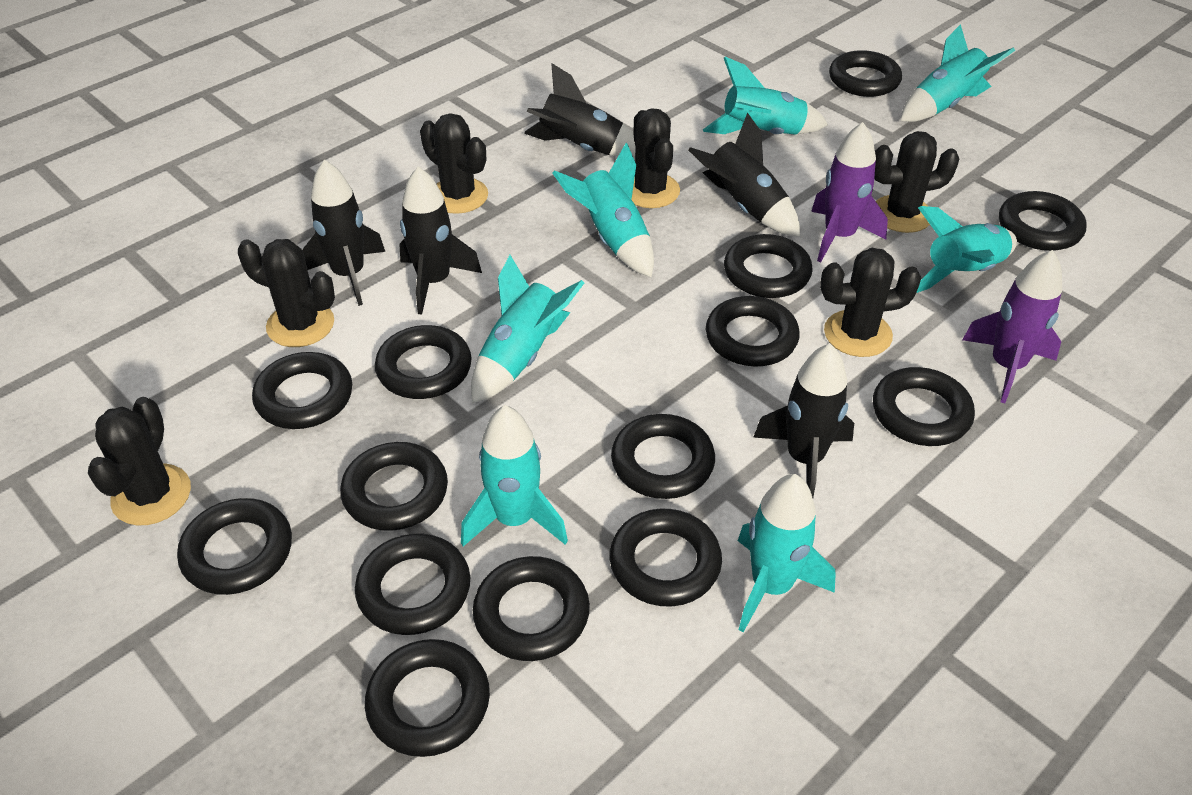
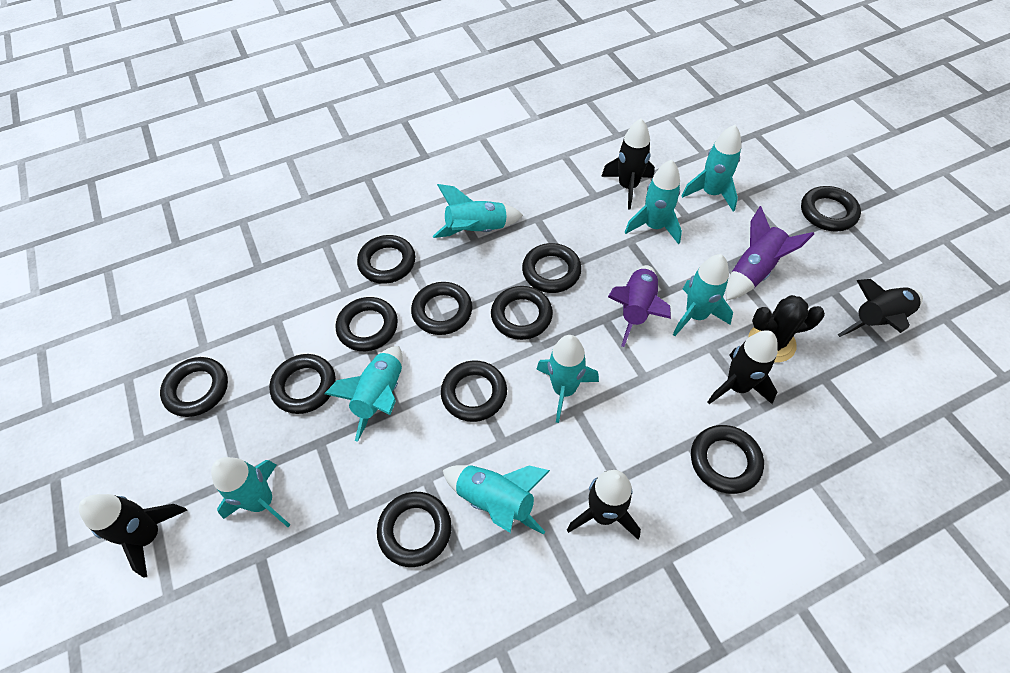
black cactus: 6 -> 1
black ring: 14 -> 11
turquoise rocket: 7 -> 8

